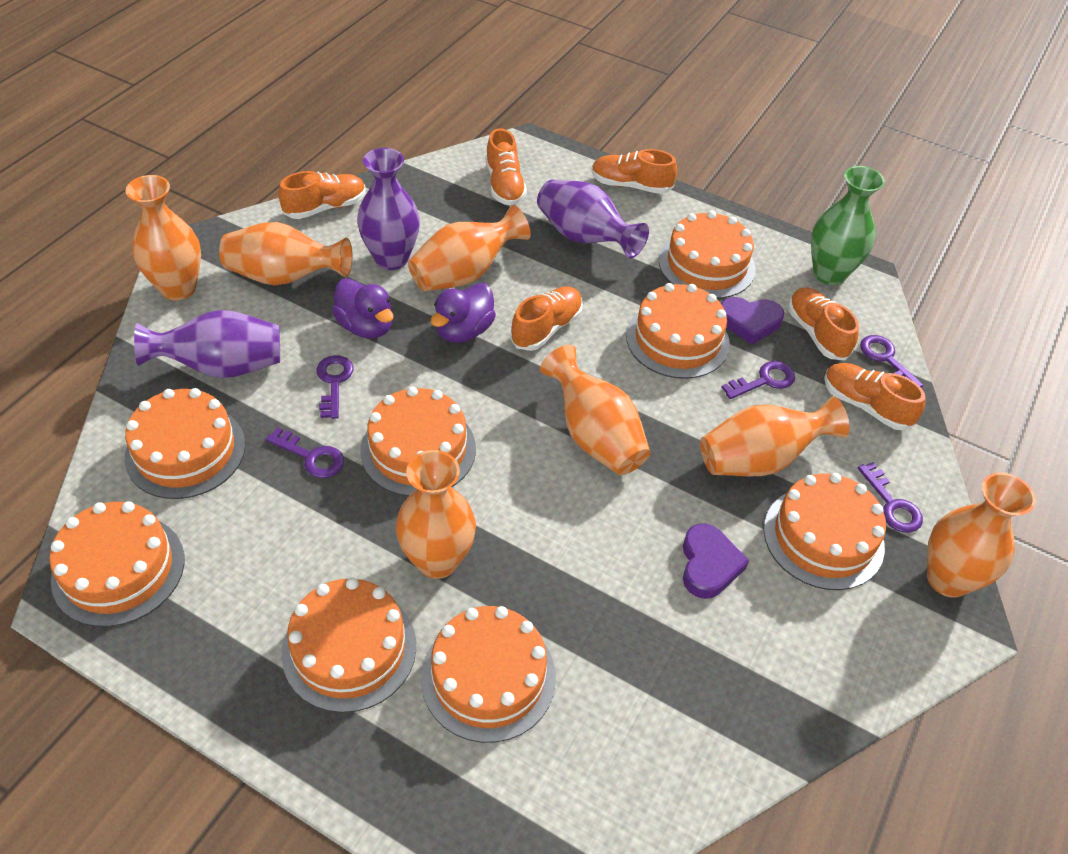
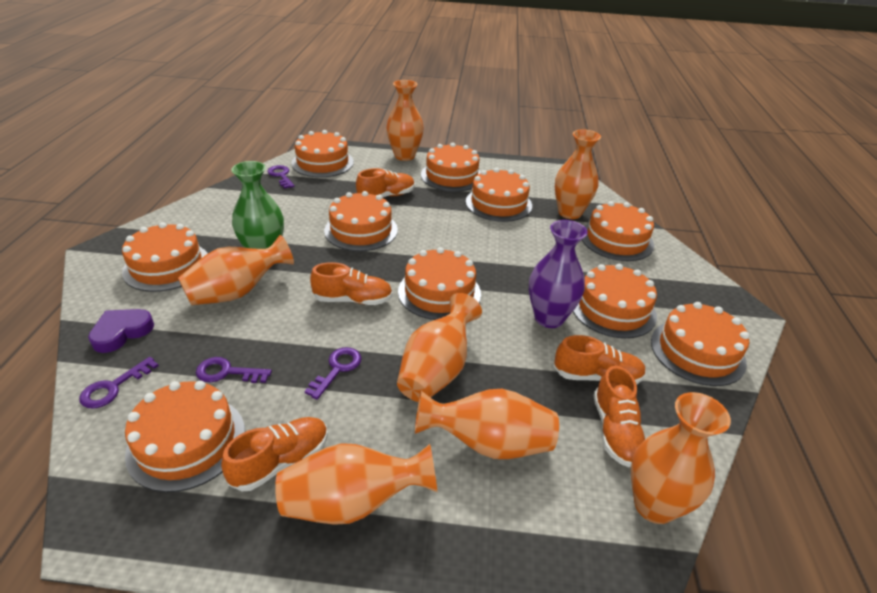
orange cake: 8 -> 10
orange shoe: 6 -> 5
purple duck: 2 -> 0
purple heart: 2 -> 1
purple key: 5 -> 4
purple vase: 3 -> 1

